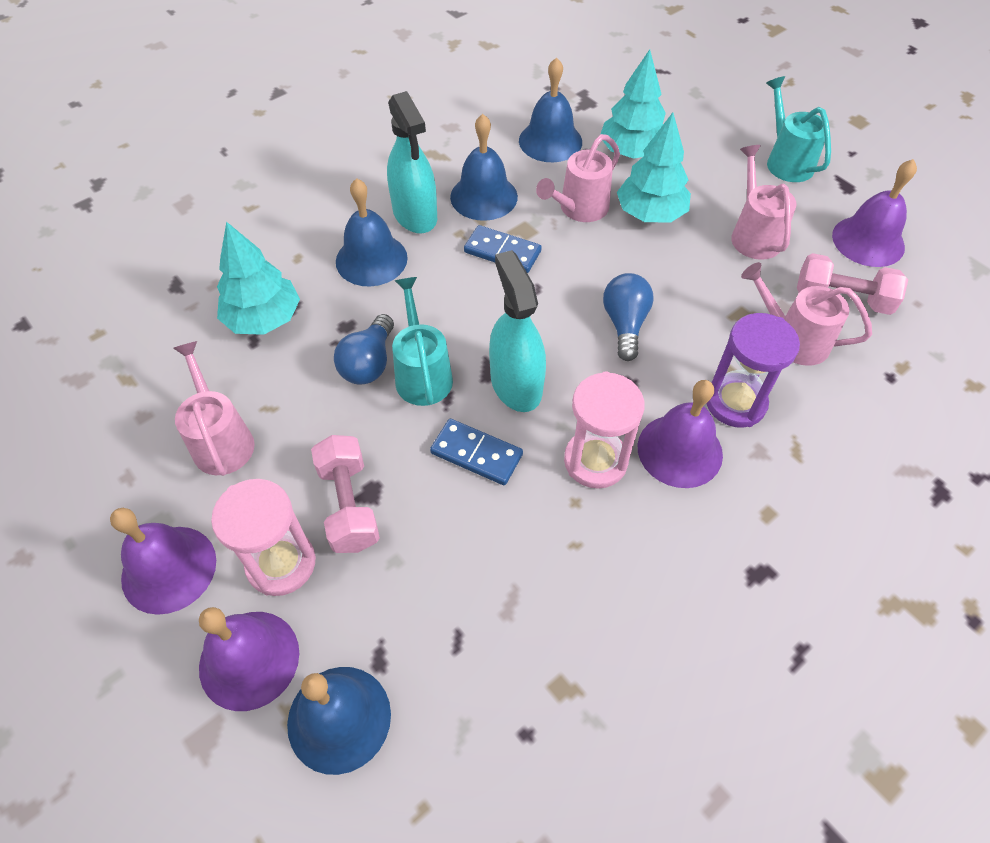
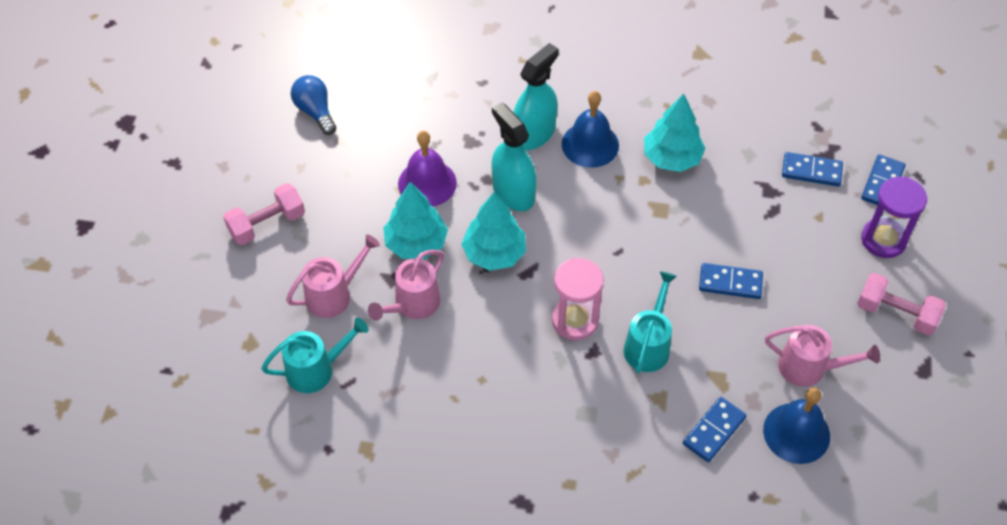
blue bell: 4 -> 2
blue domino: 2 -> 4
blue light bulb: 2 -> 1
pink hourglass: 2 -> 1
pink watering can: 4 -> 3
purple bell: 4 -> 1

